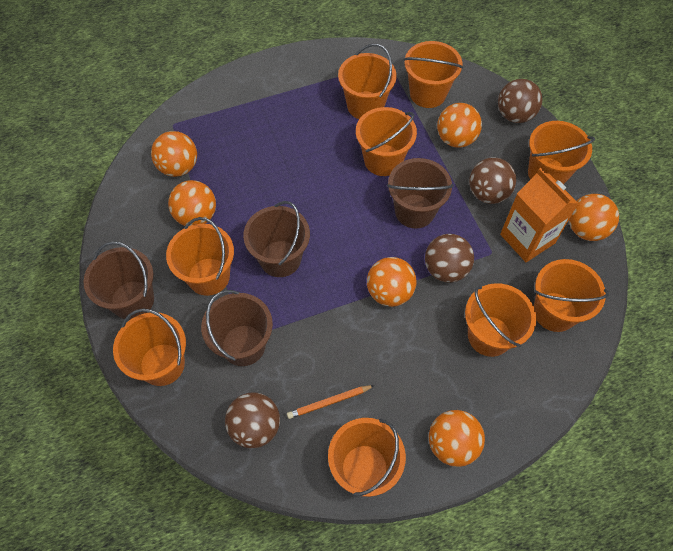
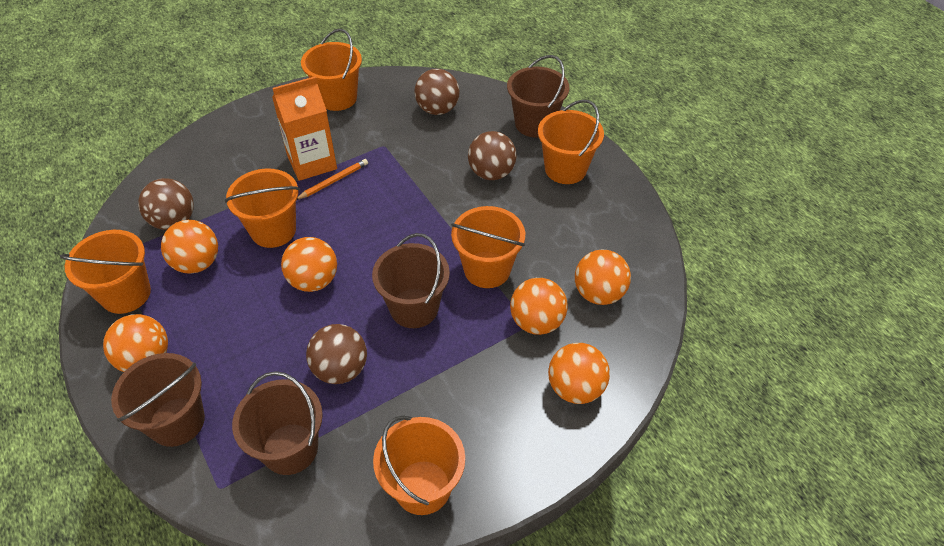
orange bucket: 9 -> 6

